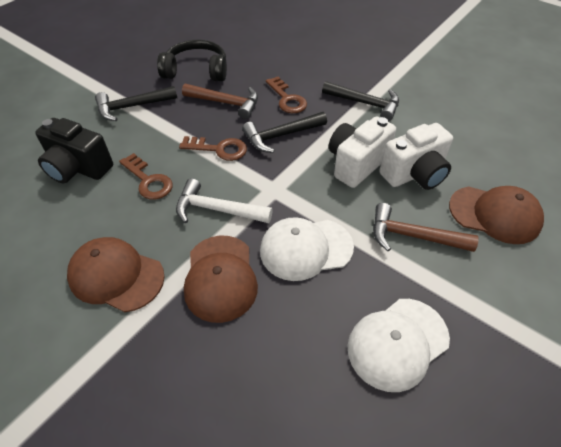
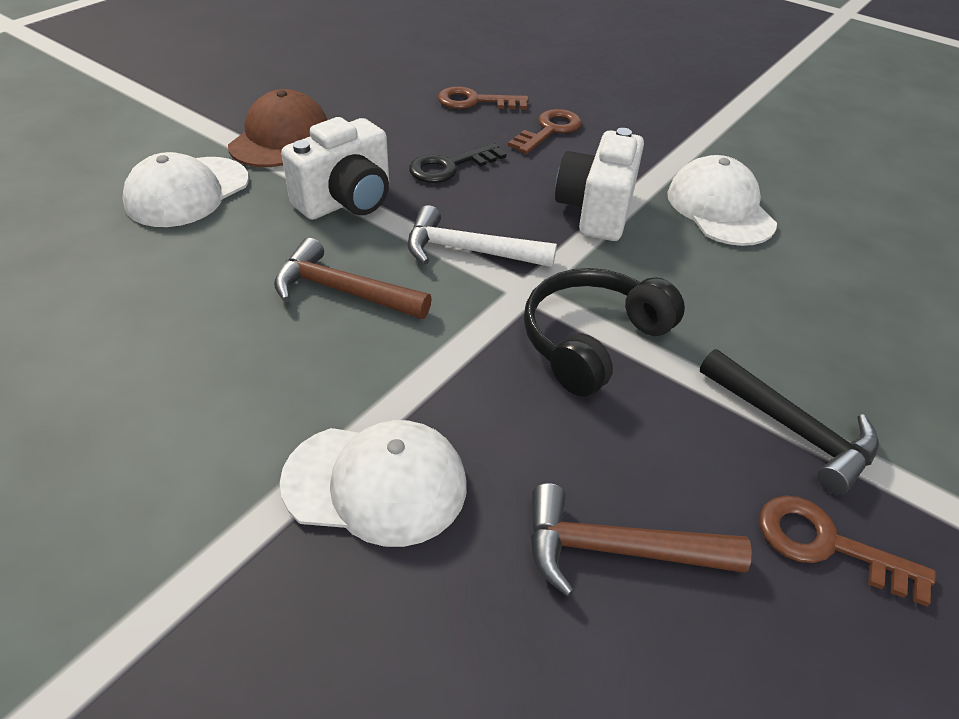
black camera: 1 -> 0
black hammer: 3 -> 1
black key: 0 -> 1
brown cap: 3 -> 1
white cap: 2 -> 3

